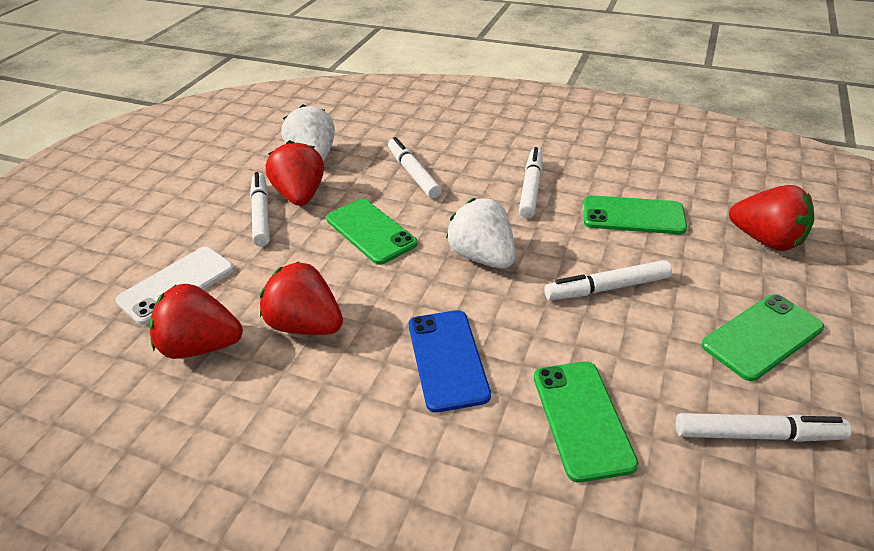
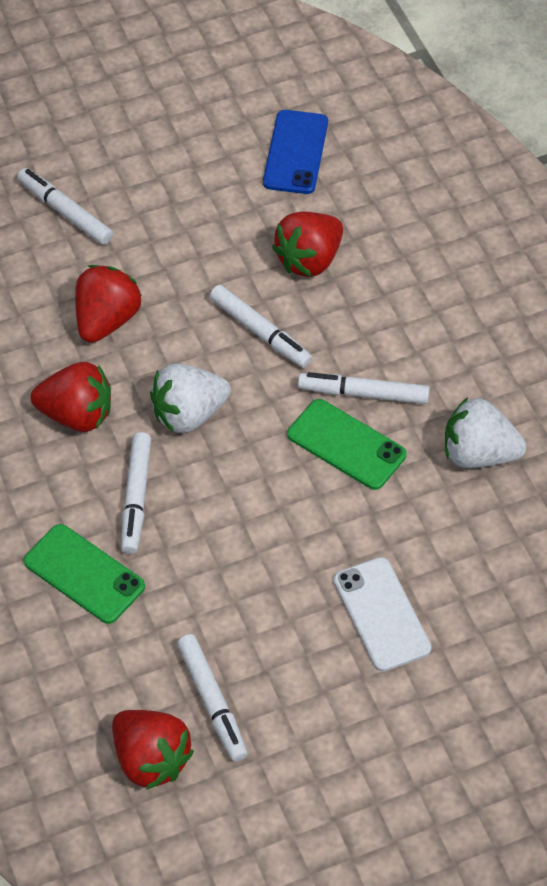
green phone: 4 -> 2

